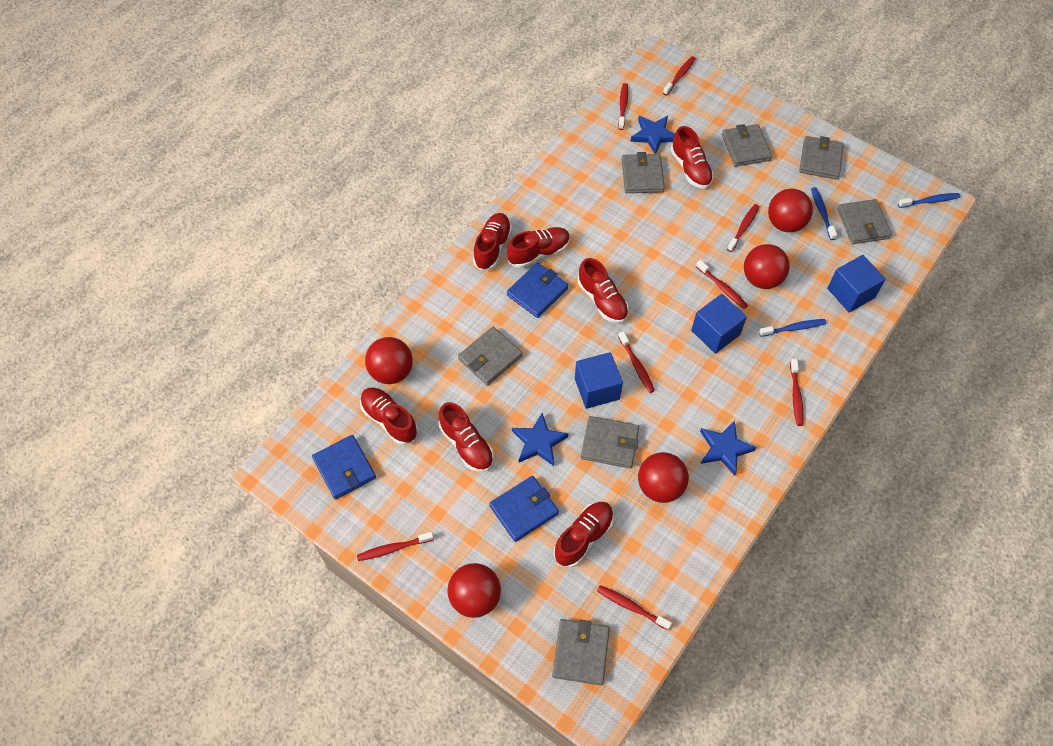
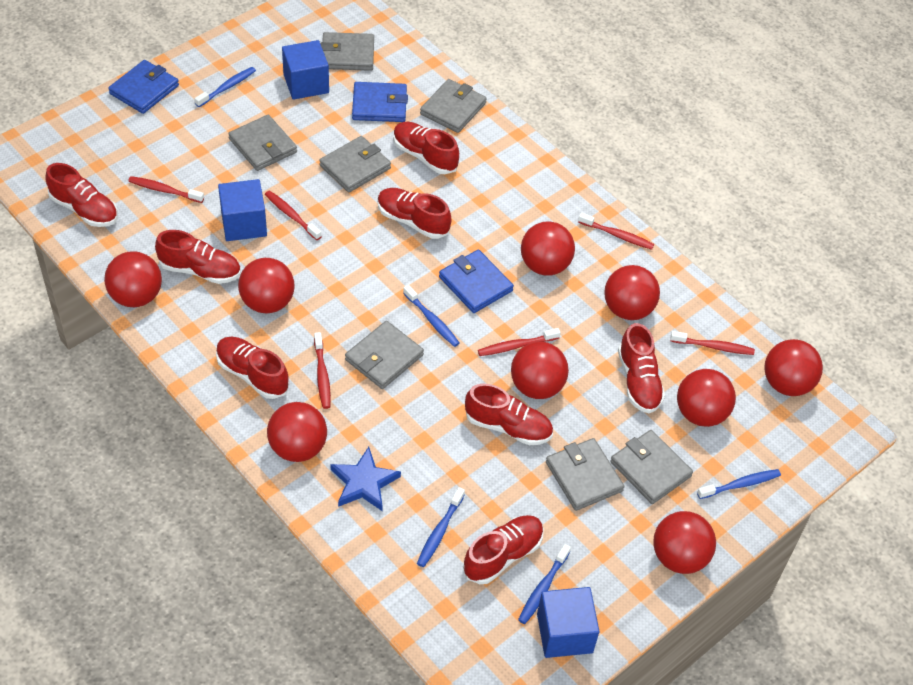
blue star: 3 -> 1
blue toothbrush: 3 -> 5
red ball: 5 -> 9
red shoe: 7 -> 8
red toothbrush: 8 -> 6

